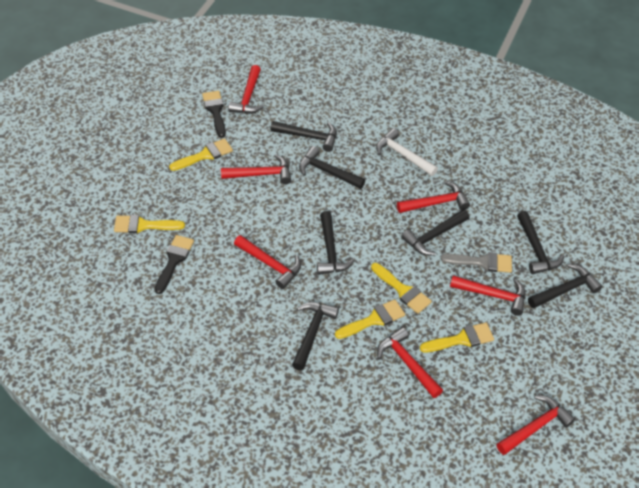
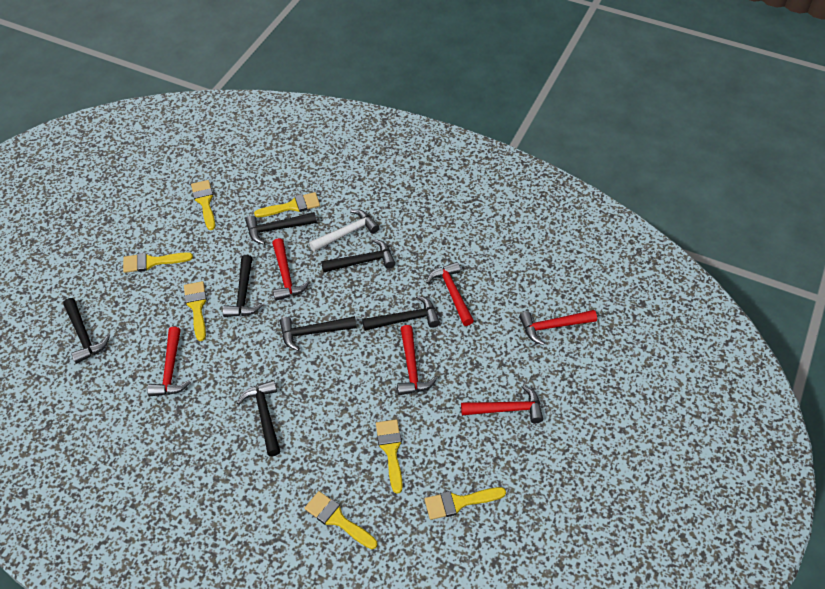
black brush: 2 -> 0
grey brush: 1 -> 0
red hammer: 7 -> 6
yellow brush: 5 -> 7

